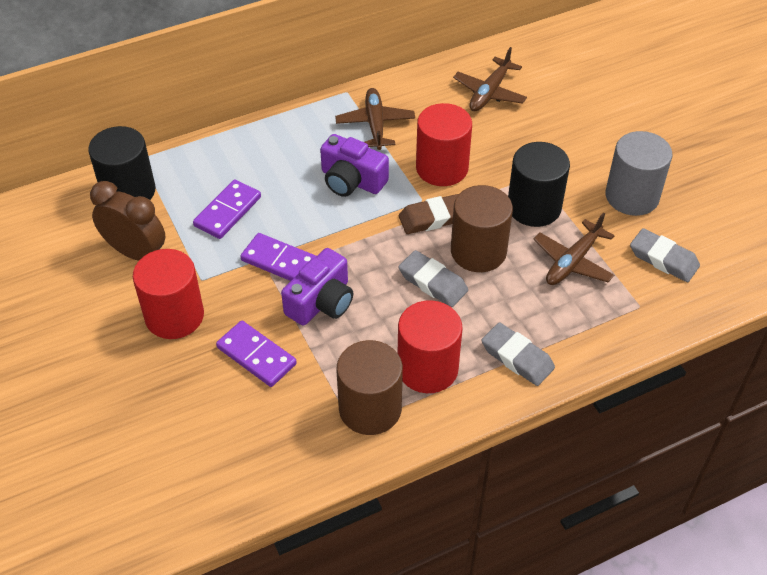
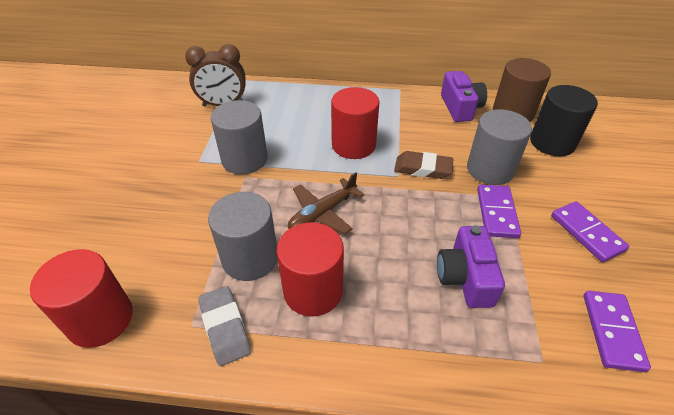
black cylinder: 2 -> 1
brown cylinder: 2 -> 1
brown plane: 3 -> 1
grey cylinder: 1 -> 3
grey eraser: 3 -> 1

